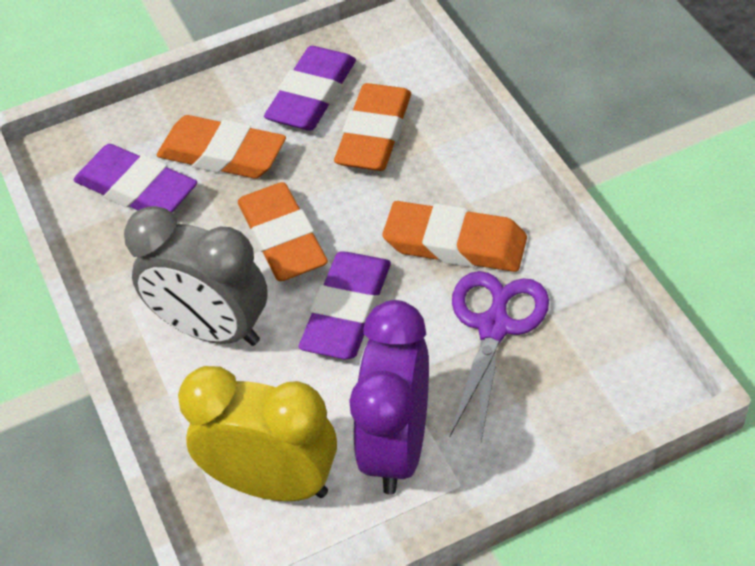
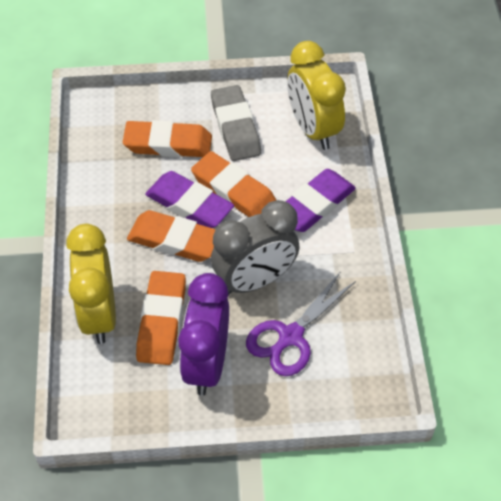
grey eraser: 0 -> 1
purple eraser: 3 -> 2
yellow clock: 1 -> 2

